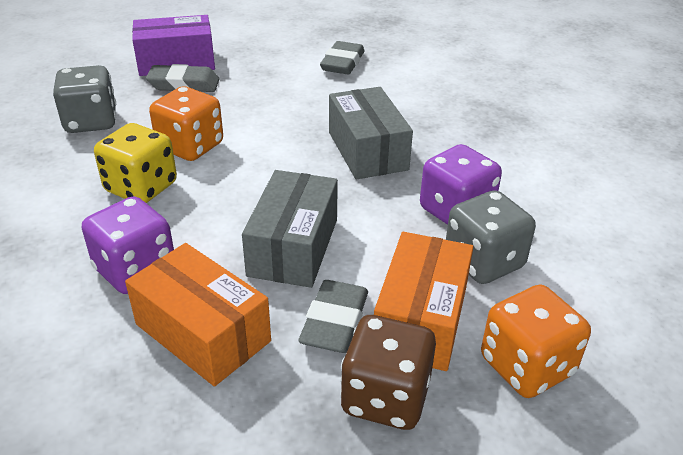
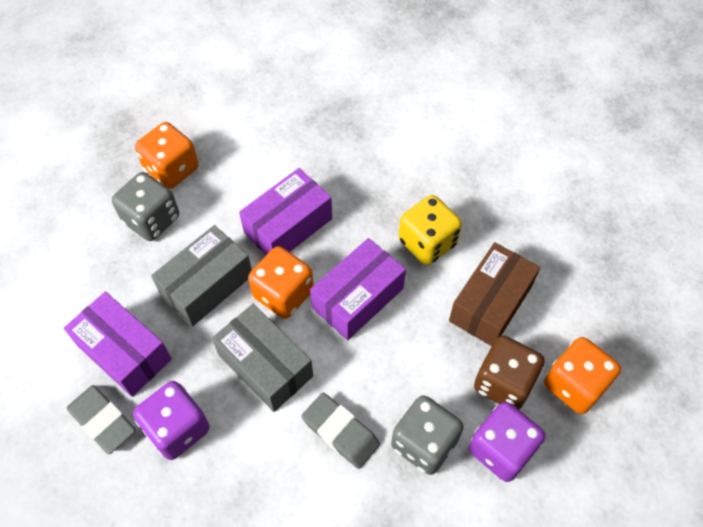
brown box: 0 -> 1
grey eraser: 3 -> 2
orange box: 2 -> 0
orange dice: 2 -> 3
purple box: 1 -> 3

